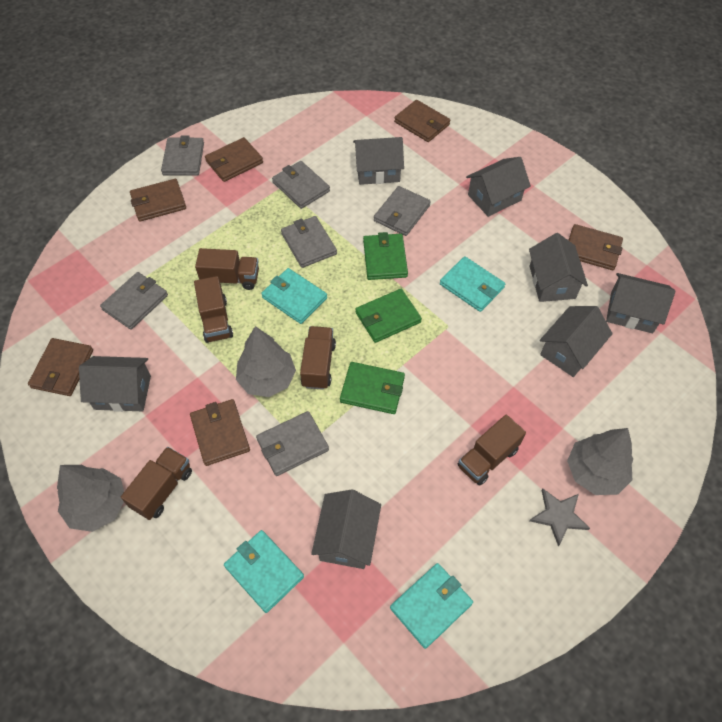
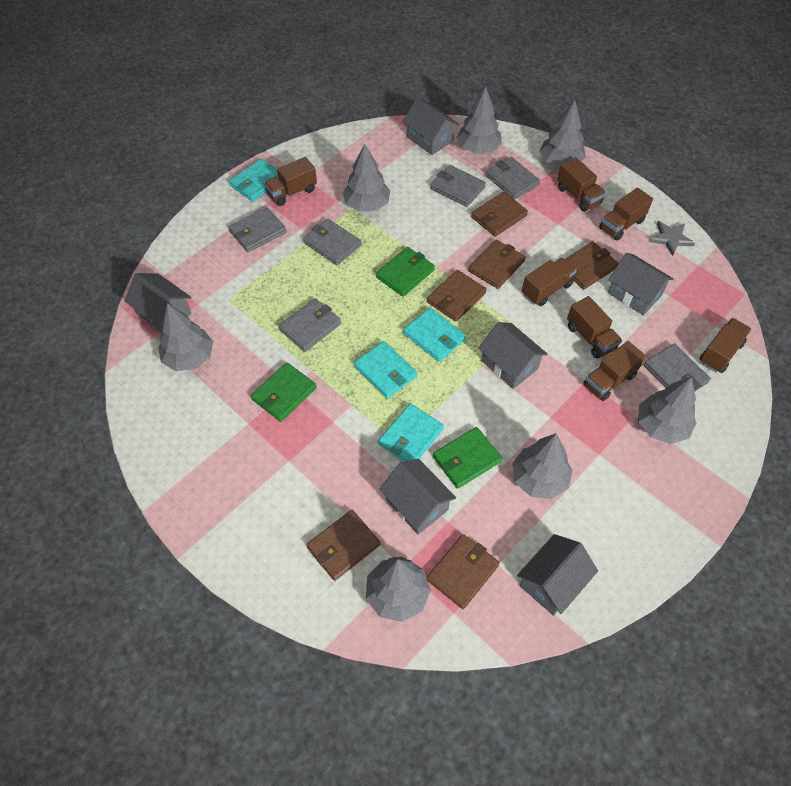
brown truck: 5 -> 7
grey house: 7 -> 6
grey tree: 3 -> 7

